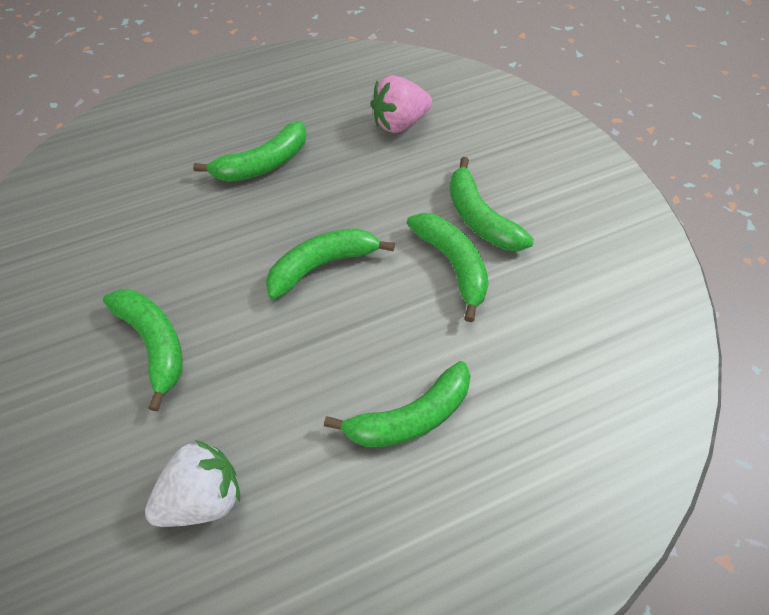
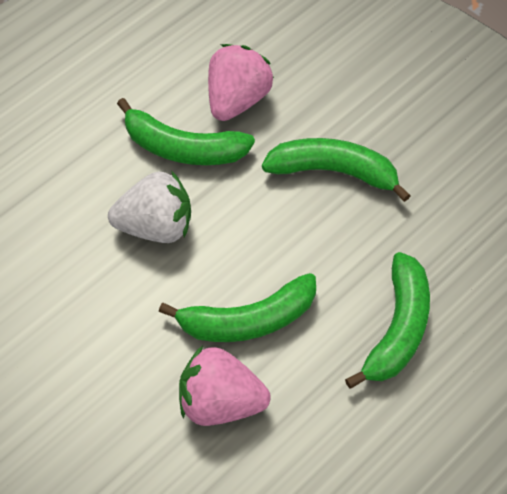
green banana: 6 -> 4
pink strawberry: 1 -> 2

